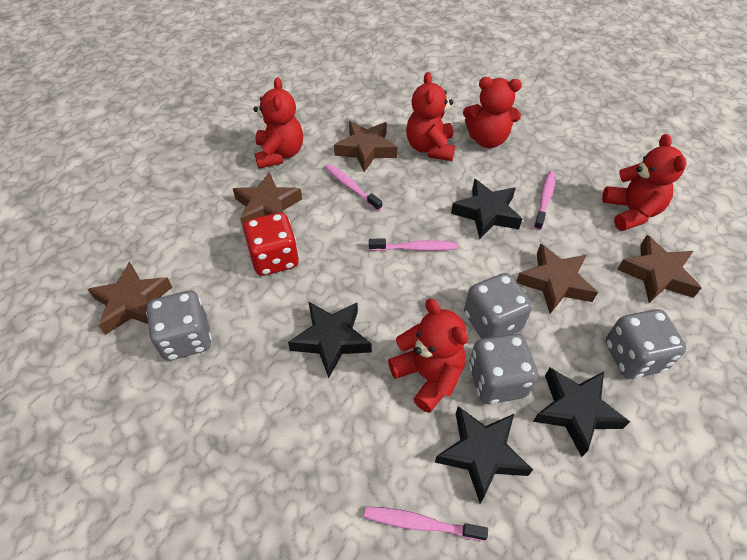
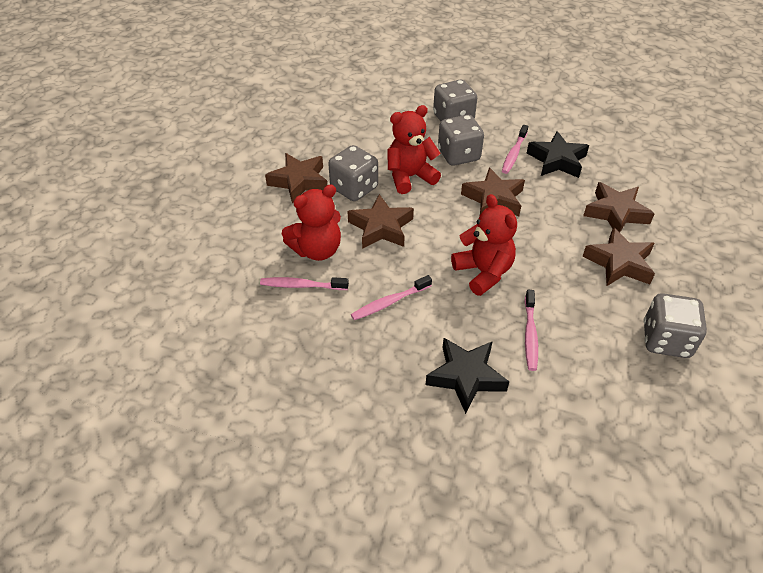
black star: 4 -> 2
red dice: 1 -> 0
red teddy bear: 5 -> 3

